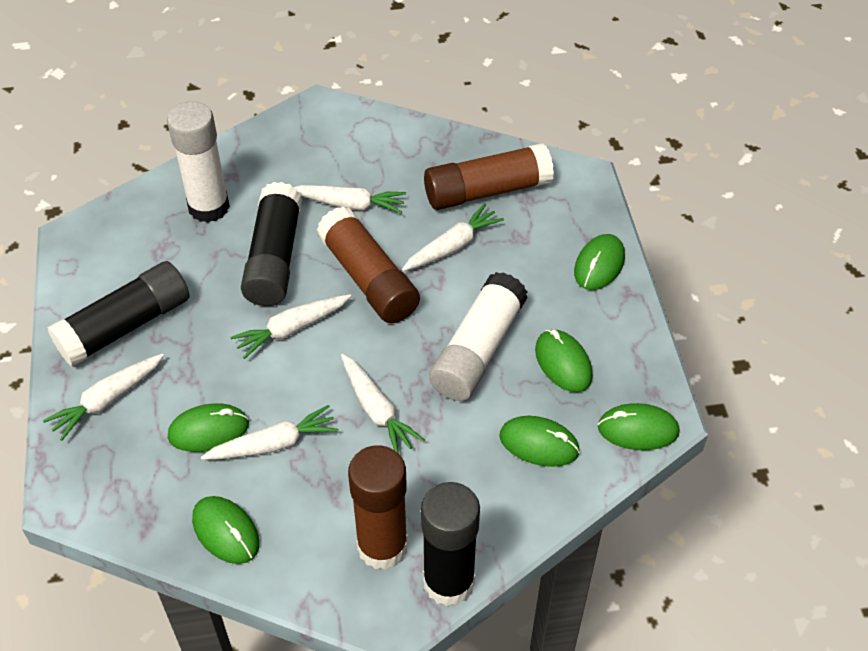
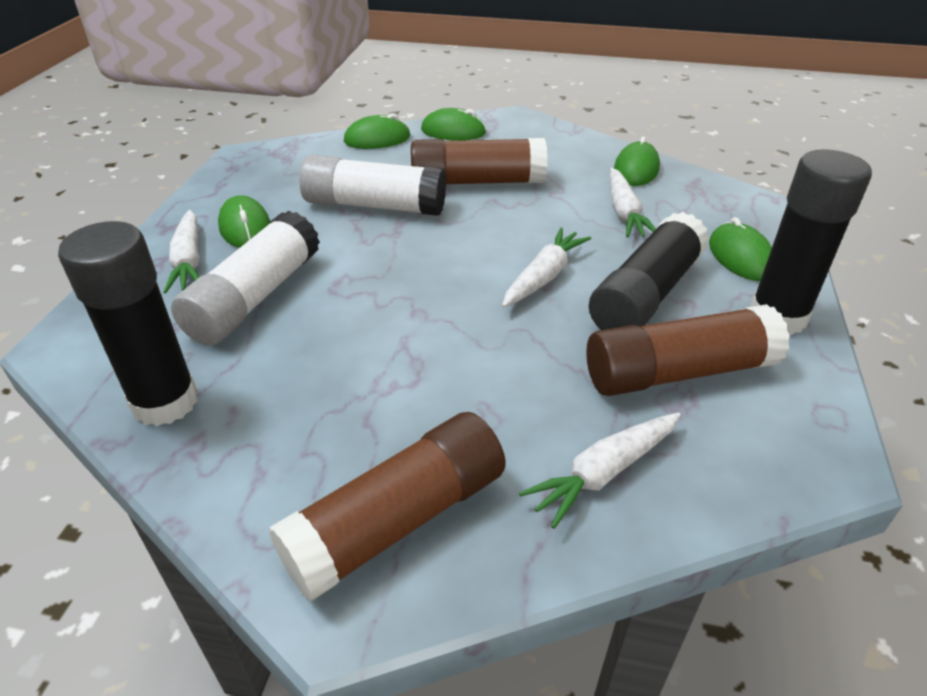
green mouse: 6 -> 5
white carrot: 6 -> 4

